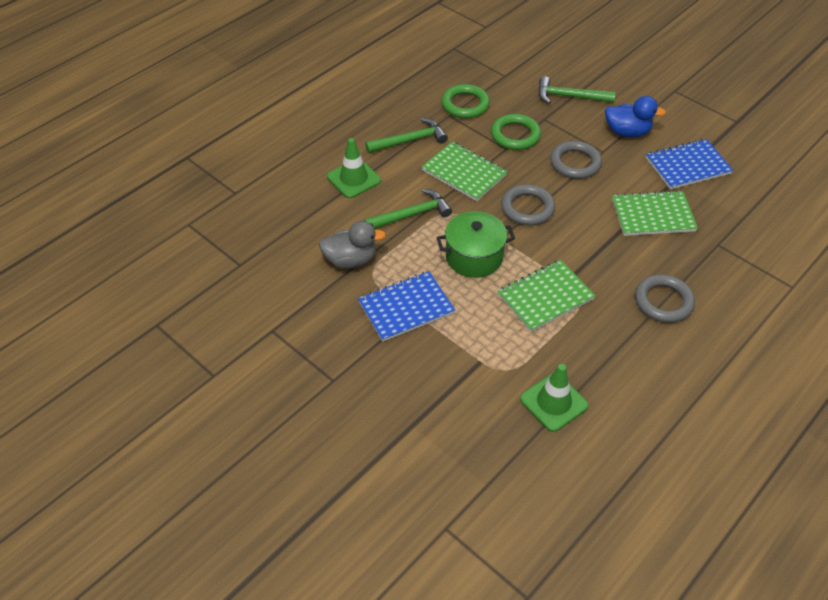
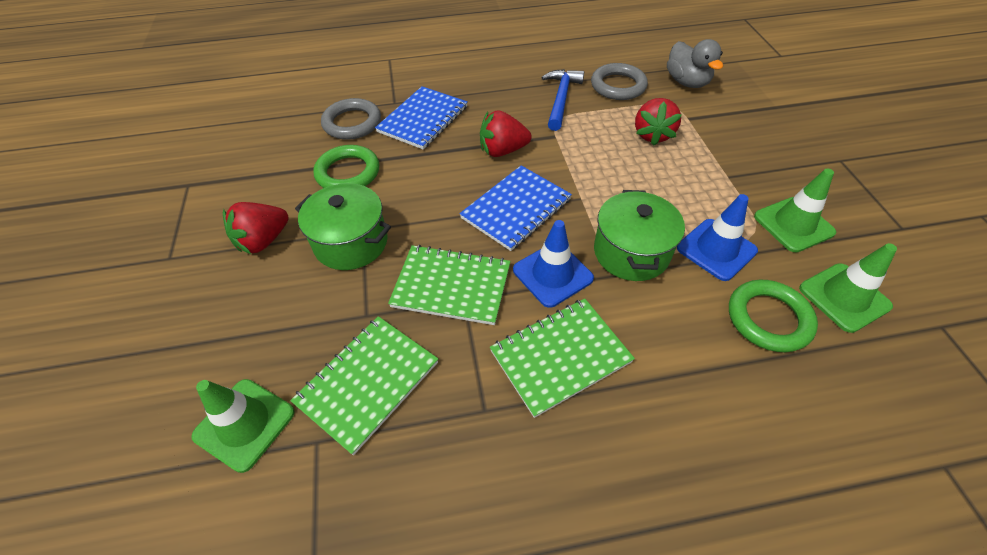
blue duck: 1 -> 0
blue hammer: 0 -> 1
blue traffic cone: 0 -> 2
green hammer: 3 -> 0
green pot: 1 -> 2
green traffic cone: 2 -> 3
grey ring: 3 -> 2
red strawberry: 0 -> 3

